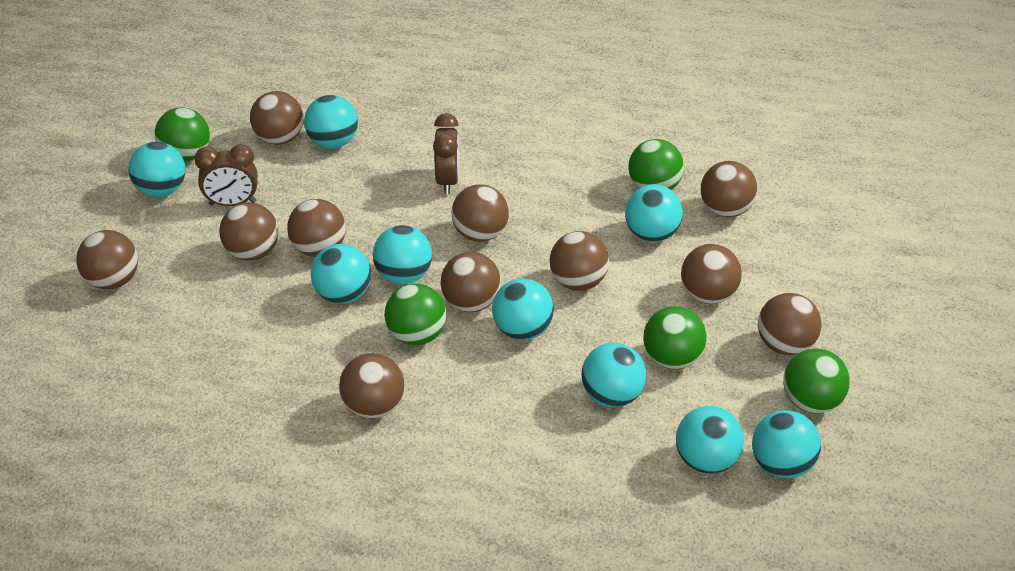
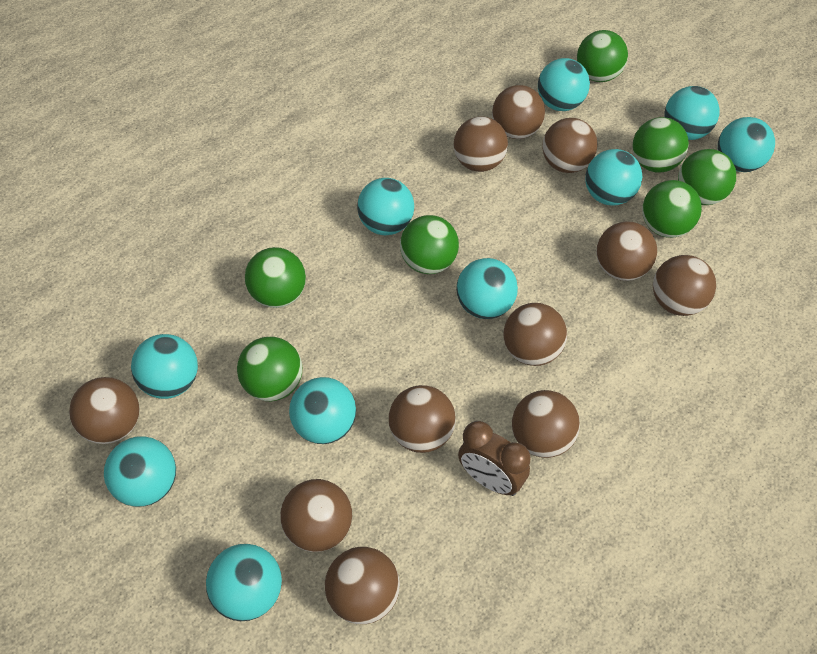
brown clock: 2 -> 1
green ball: 5 -> 7
turquoise ball: 9 -> 10

